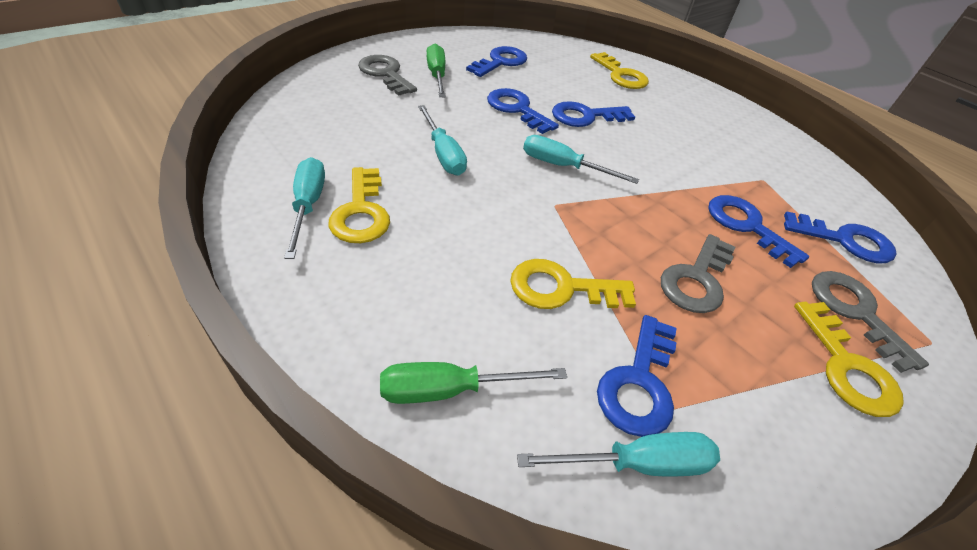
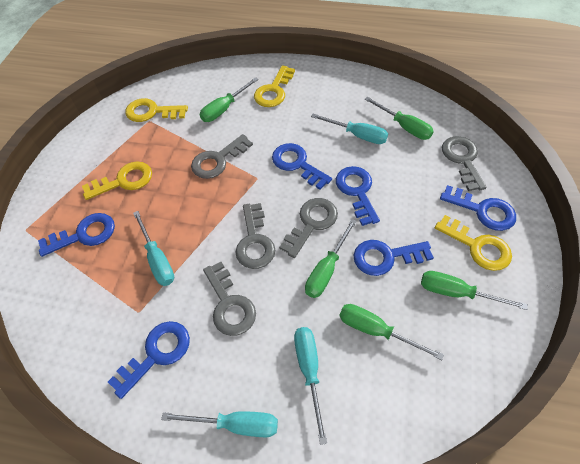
green screwdriver: 2 -> 5
grey key: 3 -> 5

